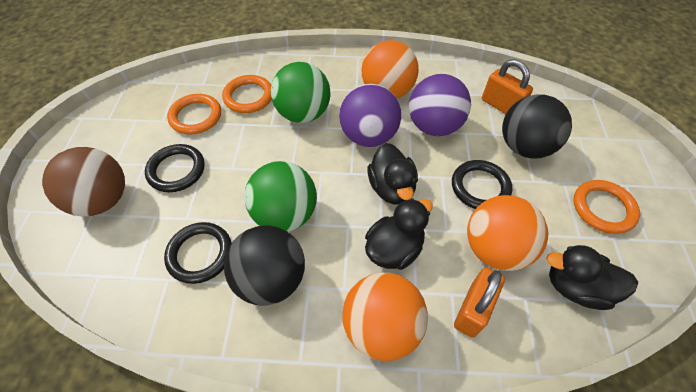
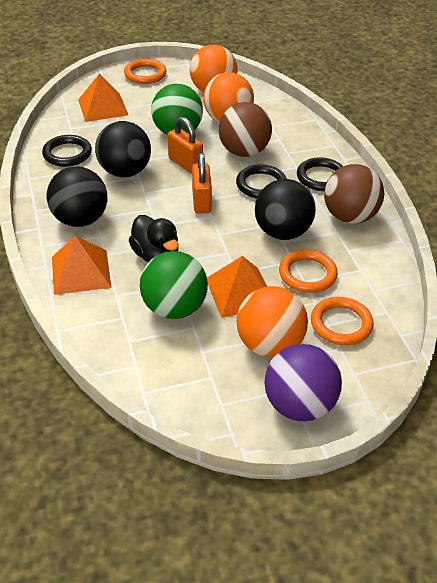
black ball: 2 -> 3
black duck: 3 -> 1
brown ball: 1 -> 2
orange pyramid: 0 -> 3
purple ball: 2 -> 1

